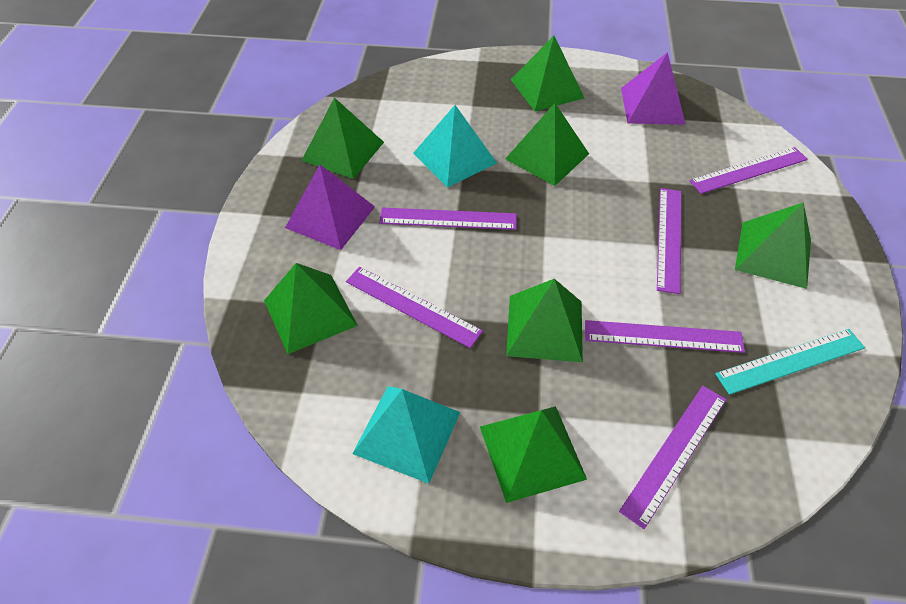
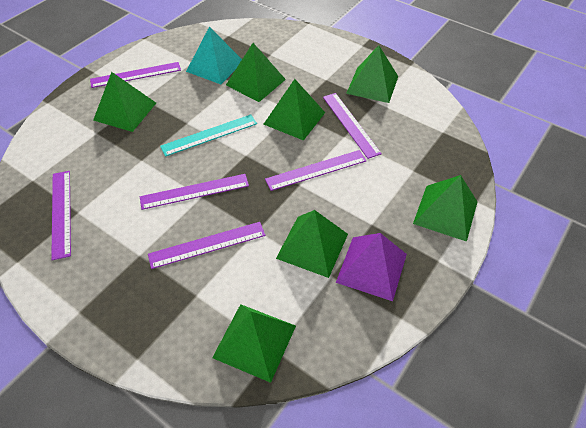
purple pyramid: 2 -> 1
turquoise pyramid: 2 -> 1

